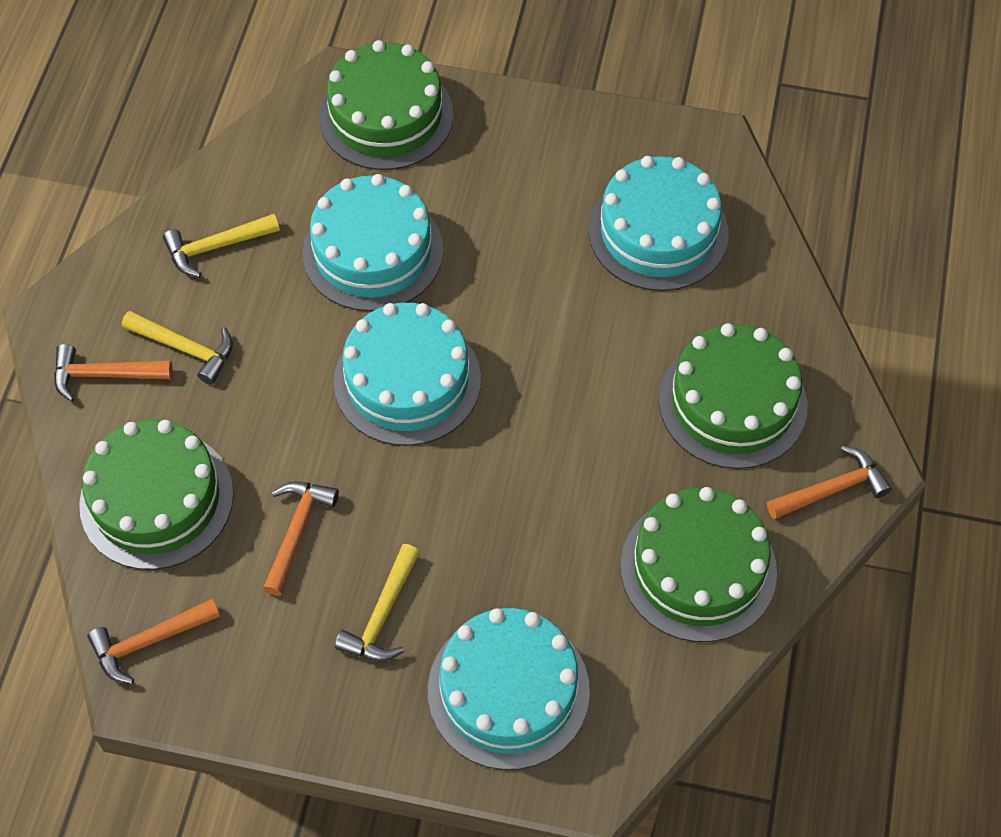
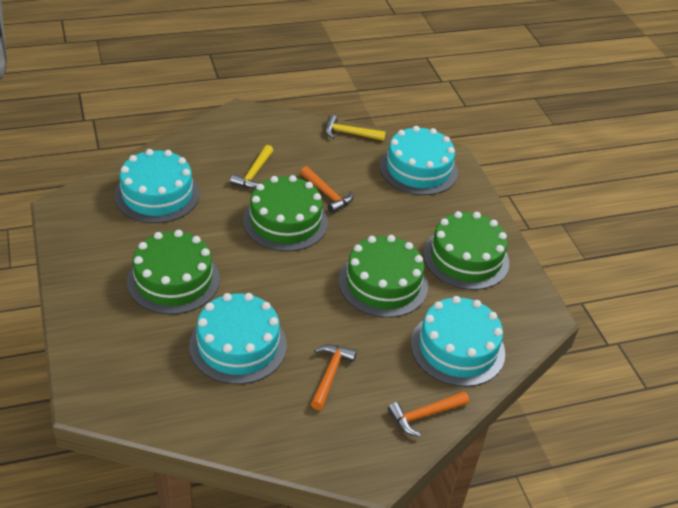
orange hammer: 4 -> 3
yellow hammer: 3 -> 2

